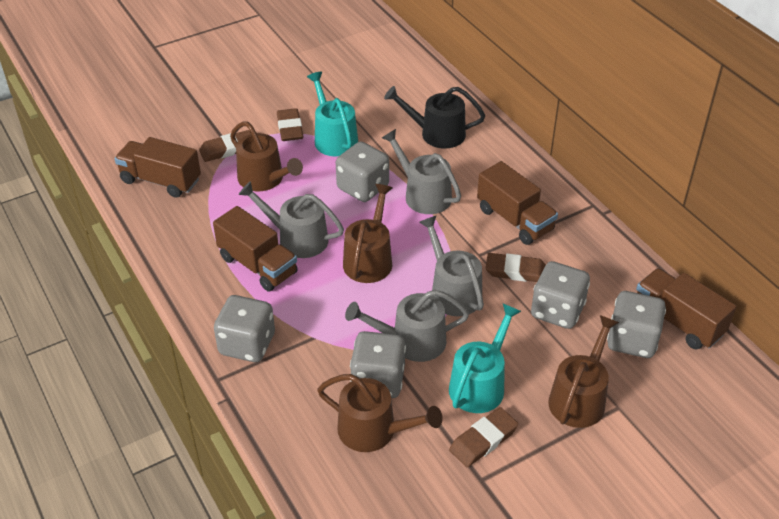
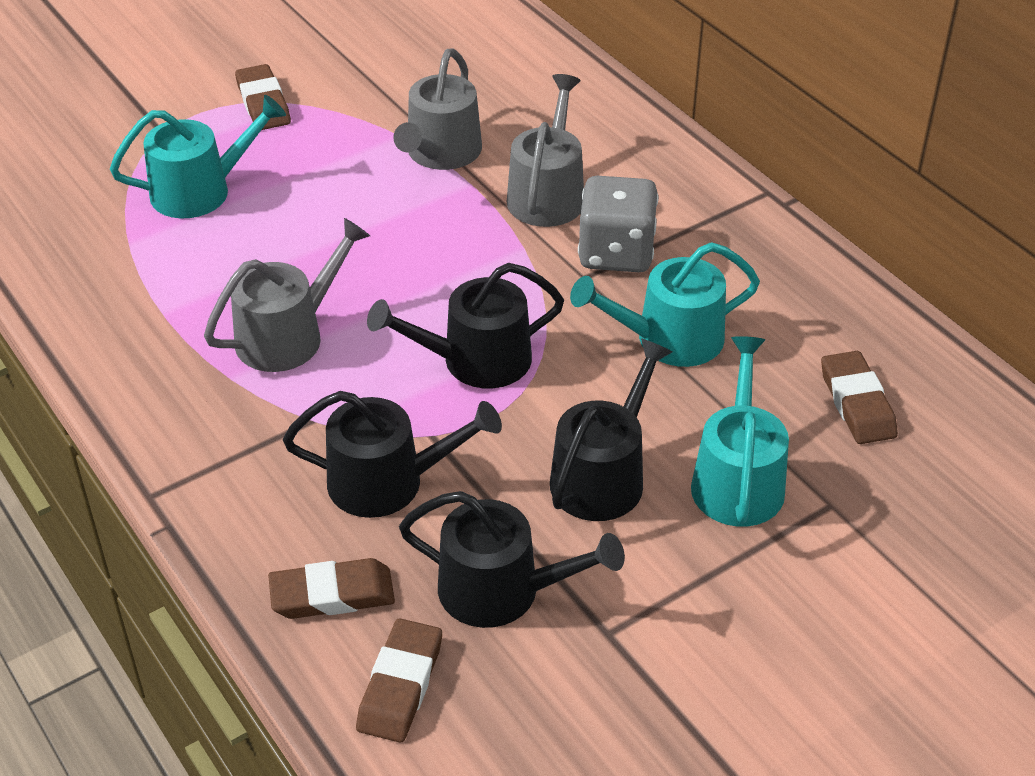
black watering can: 1 -> 4
brown truck: 4 -> 0
brown watering can: 4 -> 0
grey dice: 5 -> 1
grey watering can: 4 -> 3
turquoise watering can: 2 -> 3

